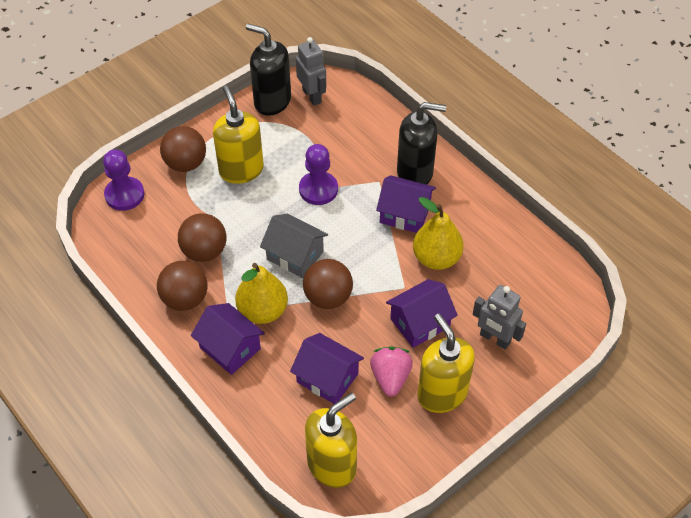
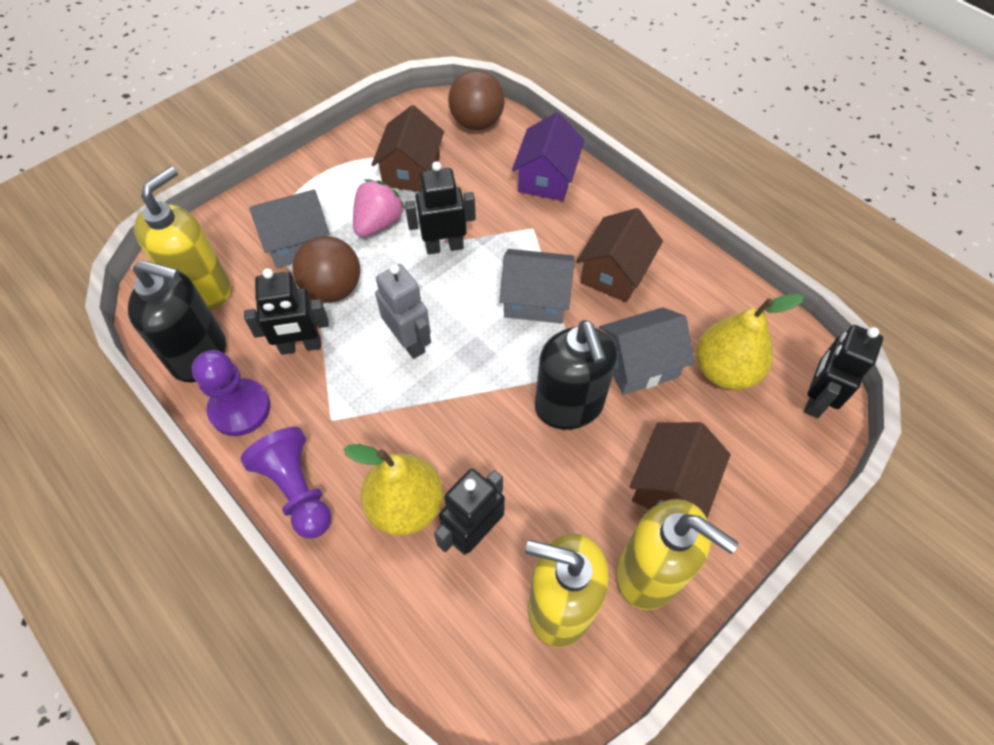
black robot: 0 -> 4
brown ball: 4 -> 2
brown house: 0 -> 3
grey house: 1 -> 3
grey robot: 2 -> 1
purple house: 4 -> 1

